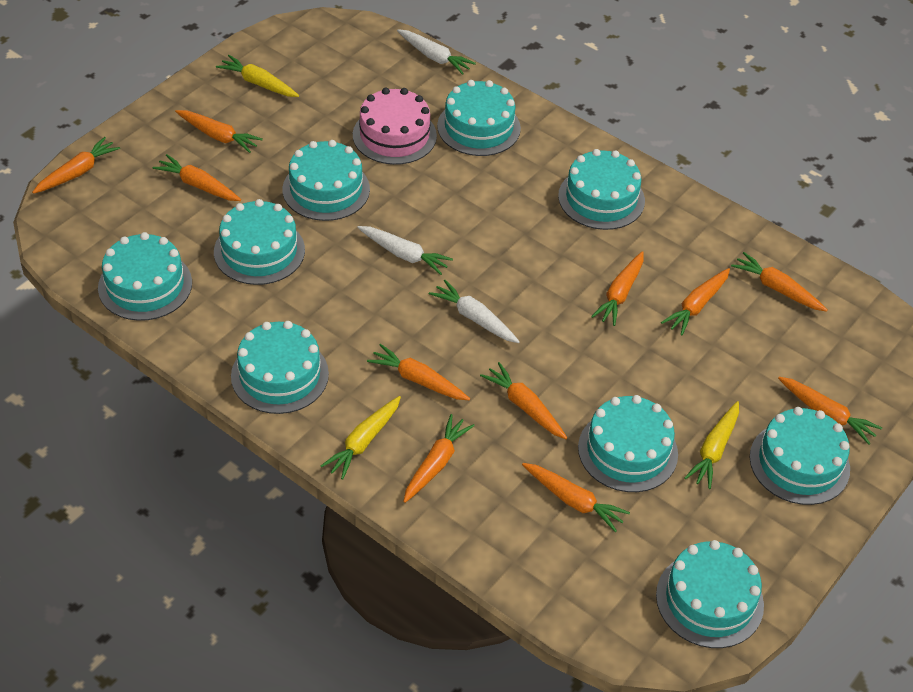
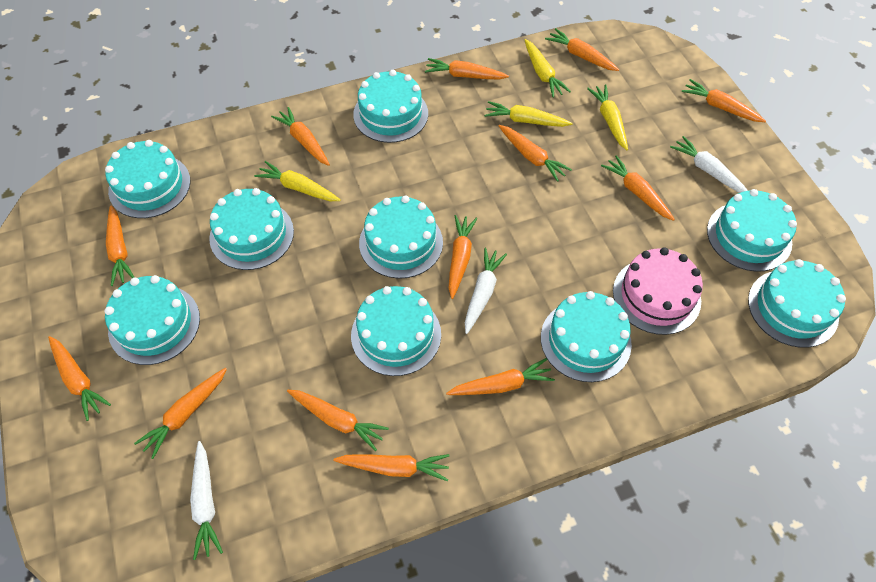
orange carrot: 11 -> 13
yellow carrot: 3 -> 4

